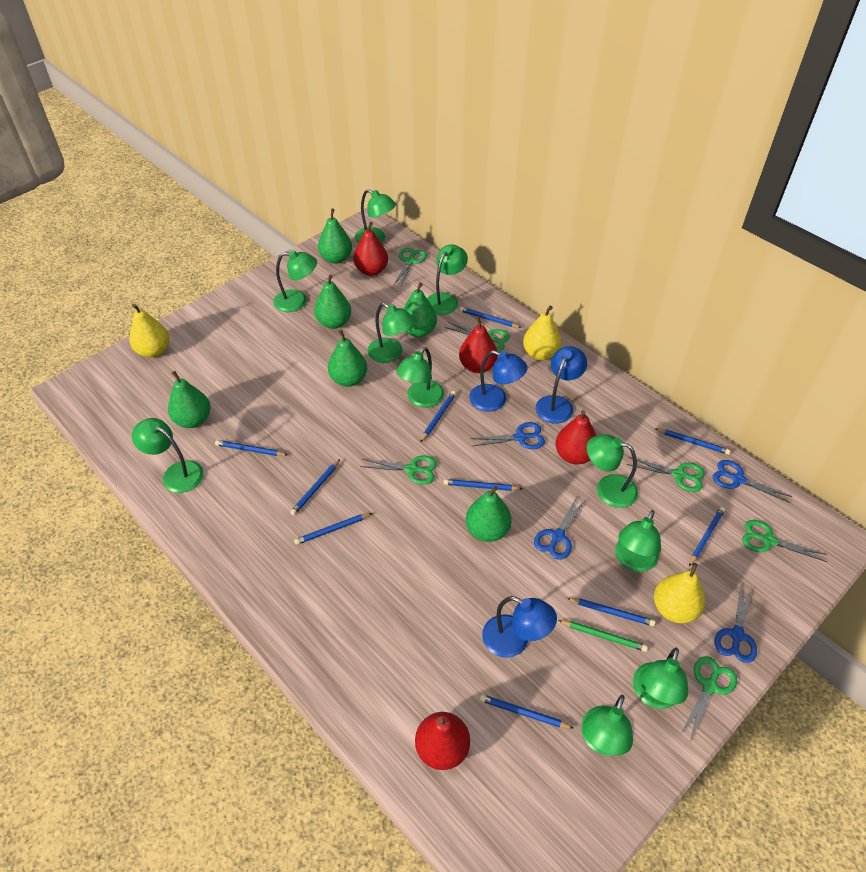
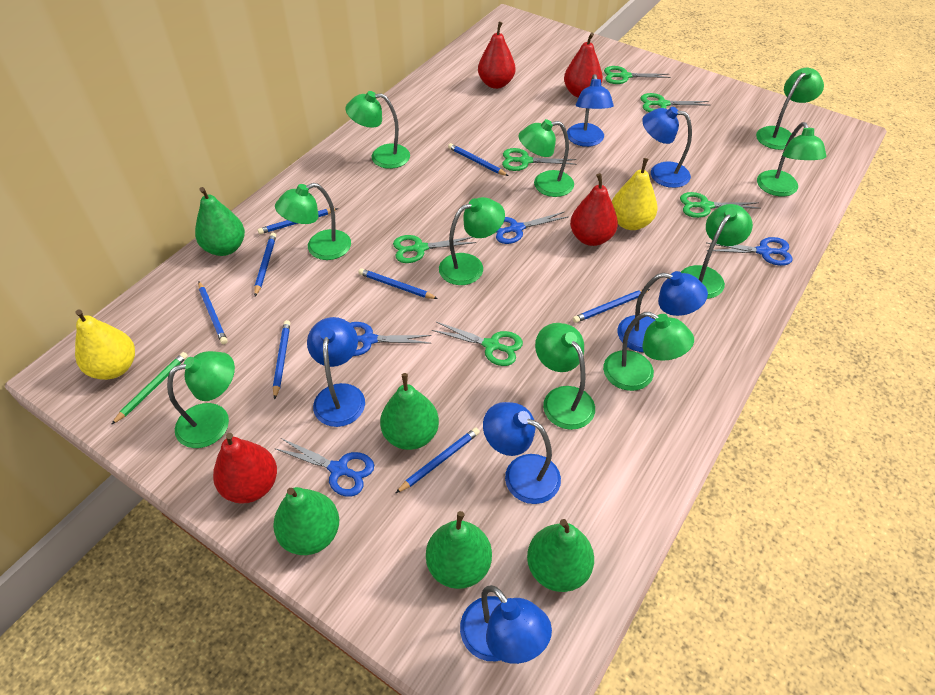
blue lamp: 3 -> 6
blue pencil: 10 -> 8
green pear: 6 -> 5
yellow pear: 3 -> 2

